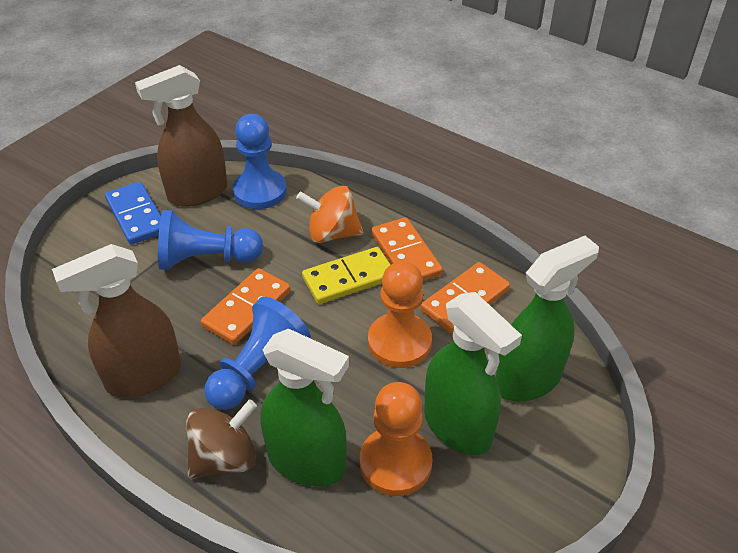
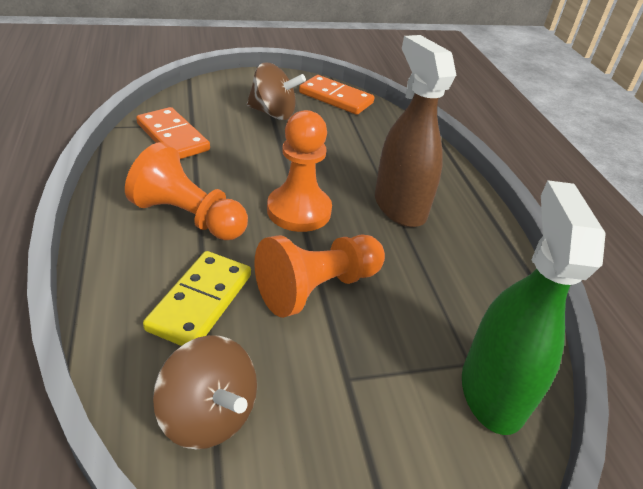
blue domino: 1 -> 0
blue pawn: 3 -> 0
brown spinning top: 1 -> 2
brown spray bottle: 2 -> 1
green spray bottle: 3 -> 1
orange domino: 3 -> 2
orange pawn: 2 -> 3
orange spinning top: 1 -> 0

